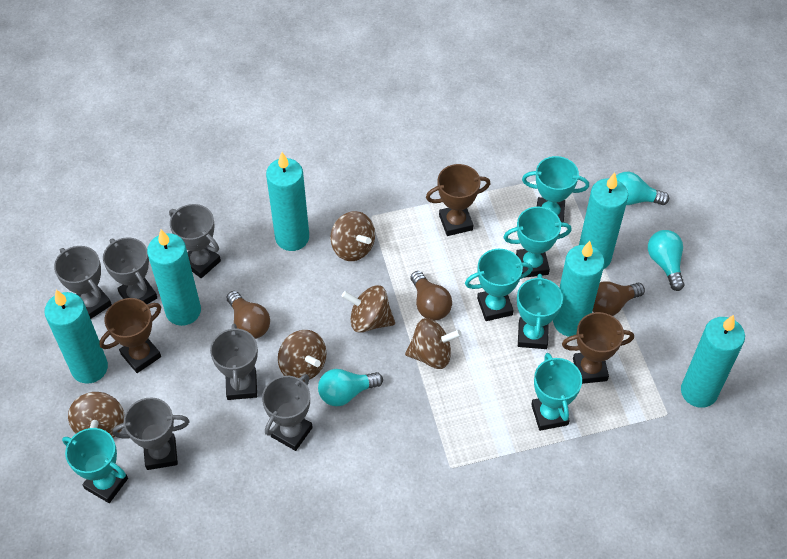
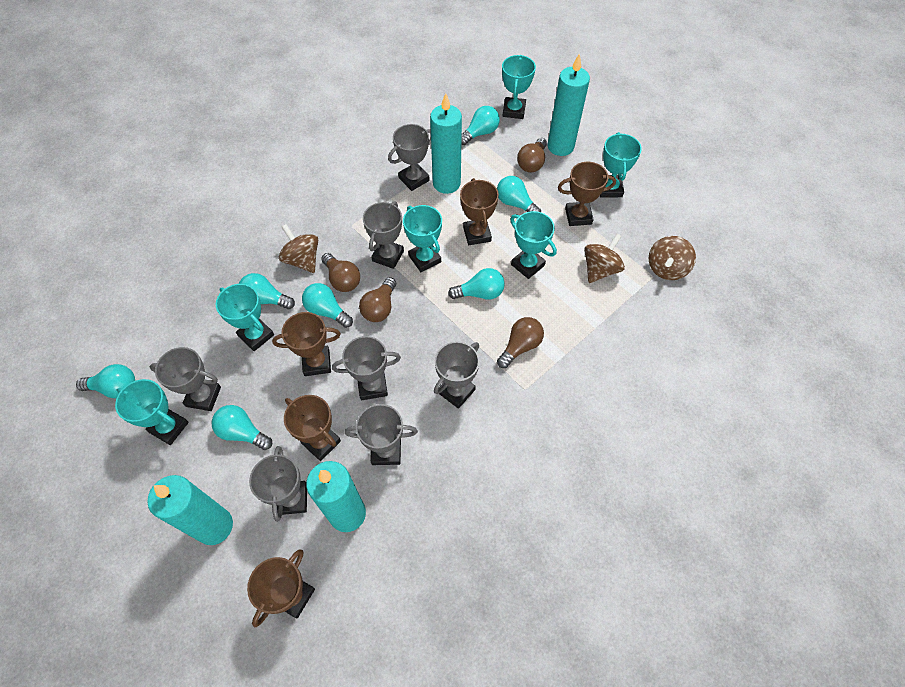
brown light bulb: 3 -> 4
brown spinning top: 5 -> 3
brown trophy: 3 -> 5
grey trophy: 6 -> 7
turquoise candle: 6 -> 4
turquoise light bulb: 3 -> 7

